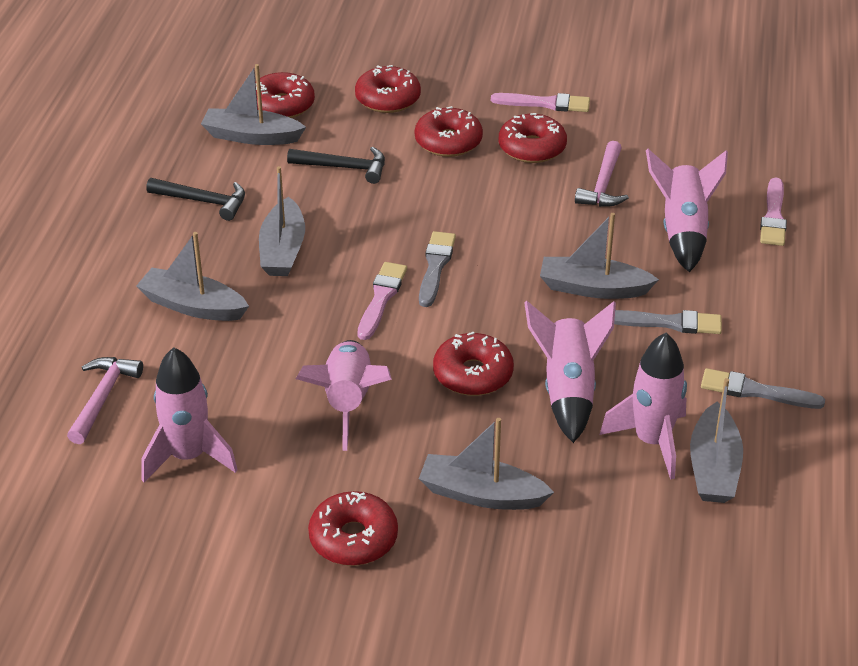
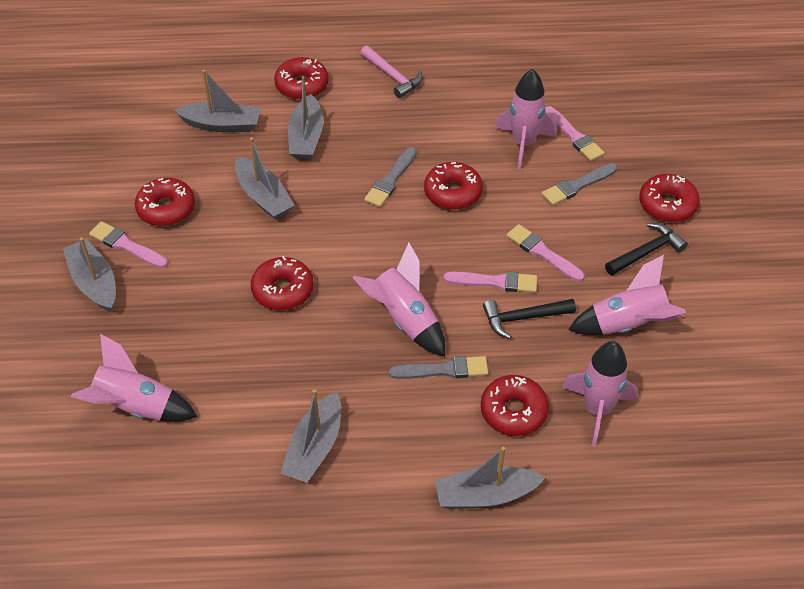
pink brush: 3 -> 4
pink hammer: 2 -> 1

